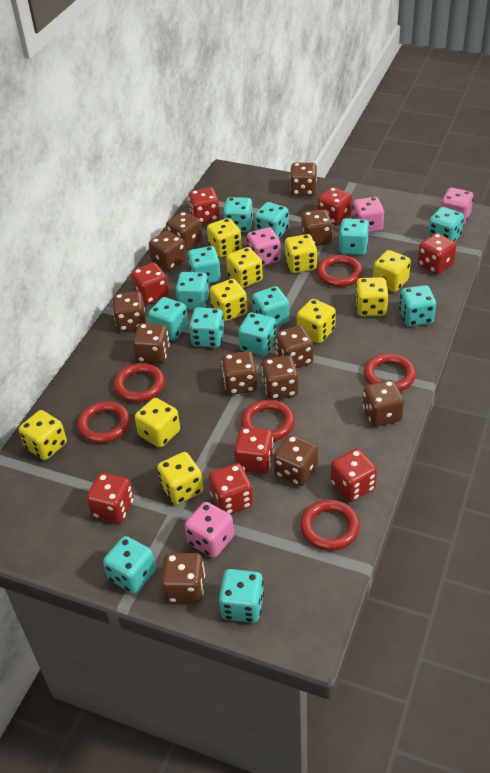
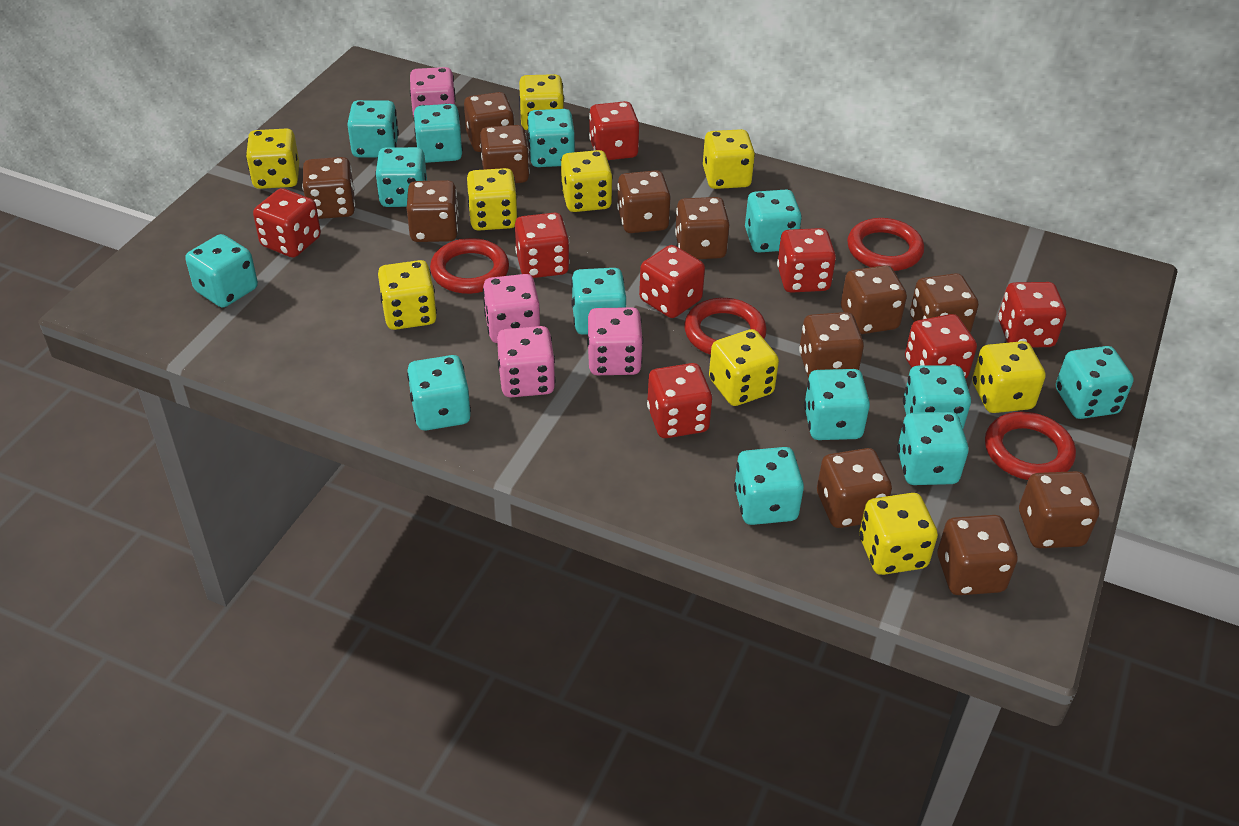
red ring: 6 -> 4
yellow dice: 10 -> 9

